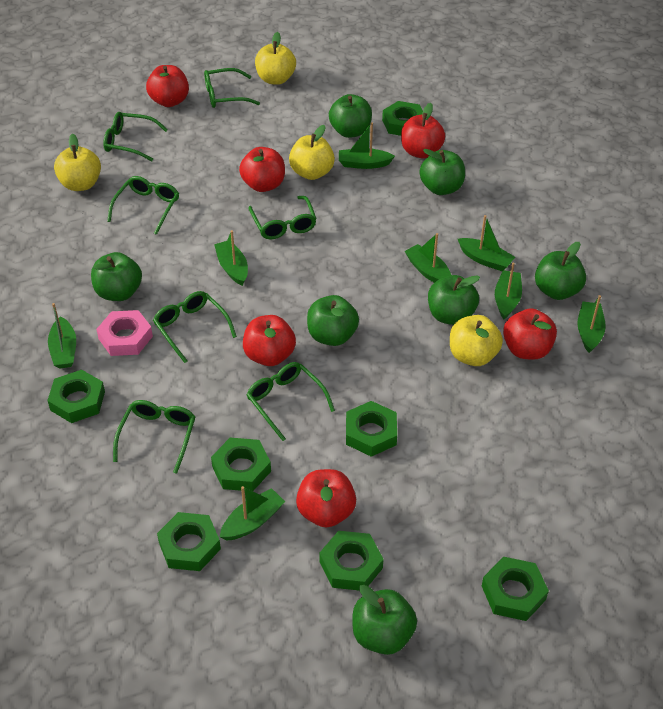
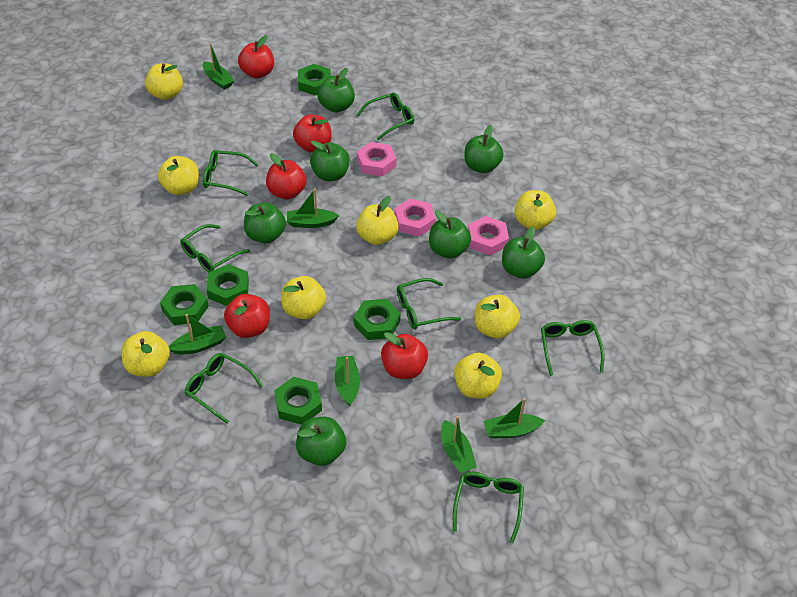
green boat: 8 -> 6
green nut: 7 -> 5
pink nut: 1 -> 3
red apple: 6 -> 5
yellow apple: 4 -> 8

